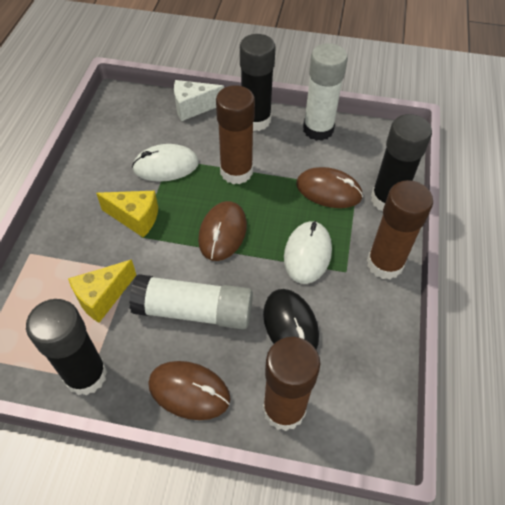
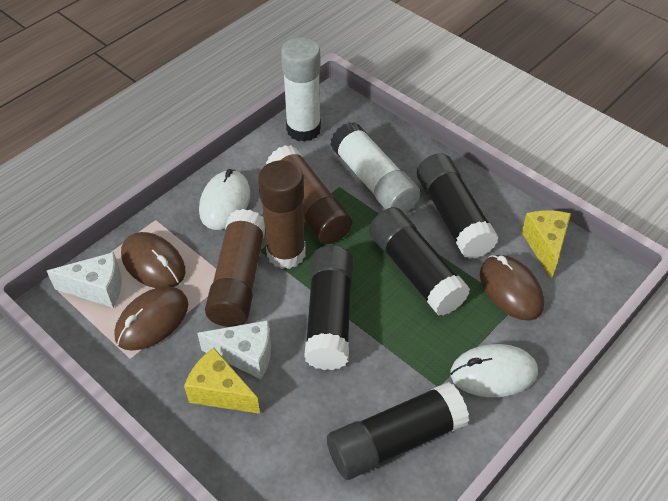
black glue stick: 3 -> 4
black mouse: 1 -> 0
white cheese: 1 -> 2

